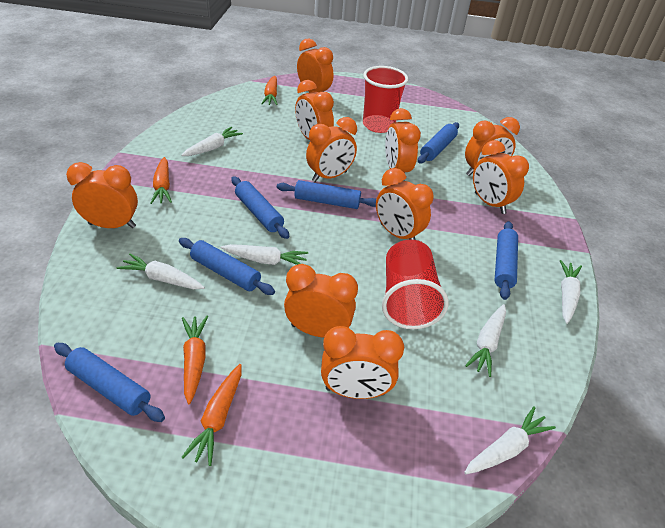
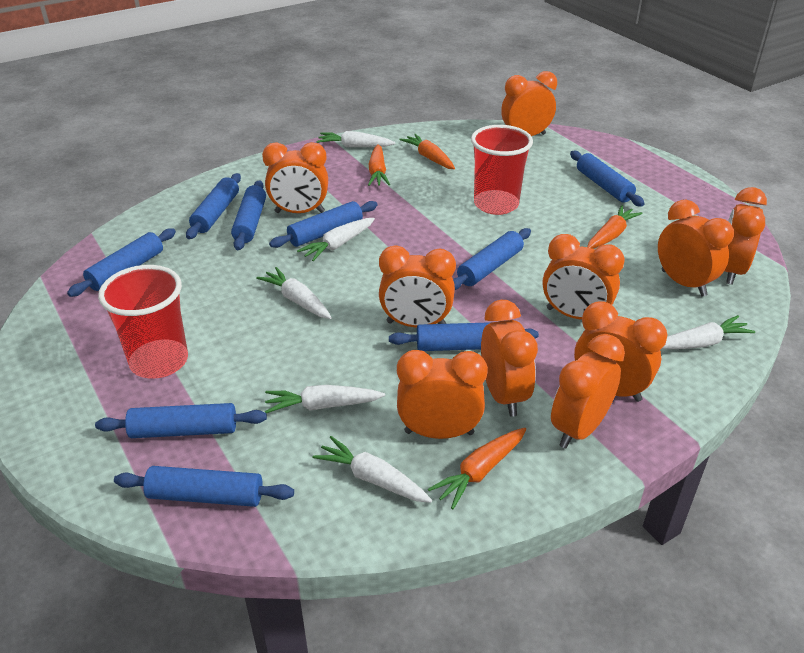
blue rolling pin: 6 -> 9

